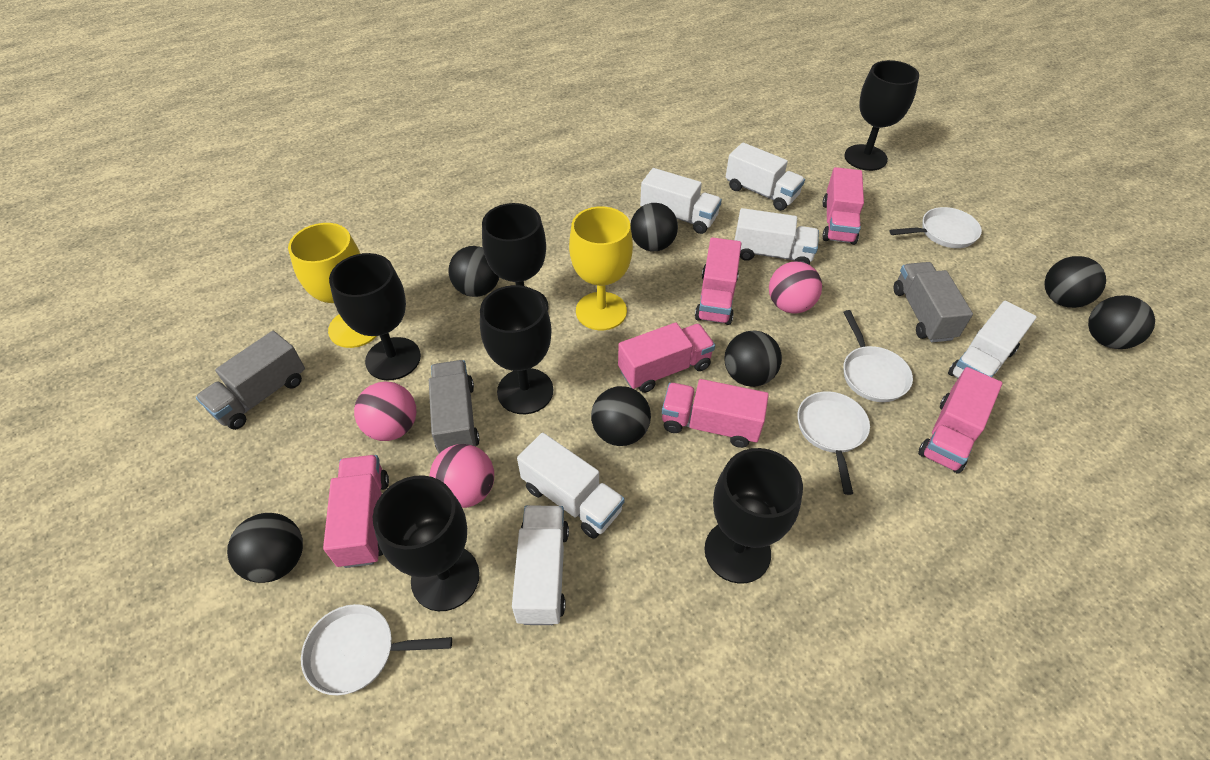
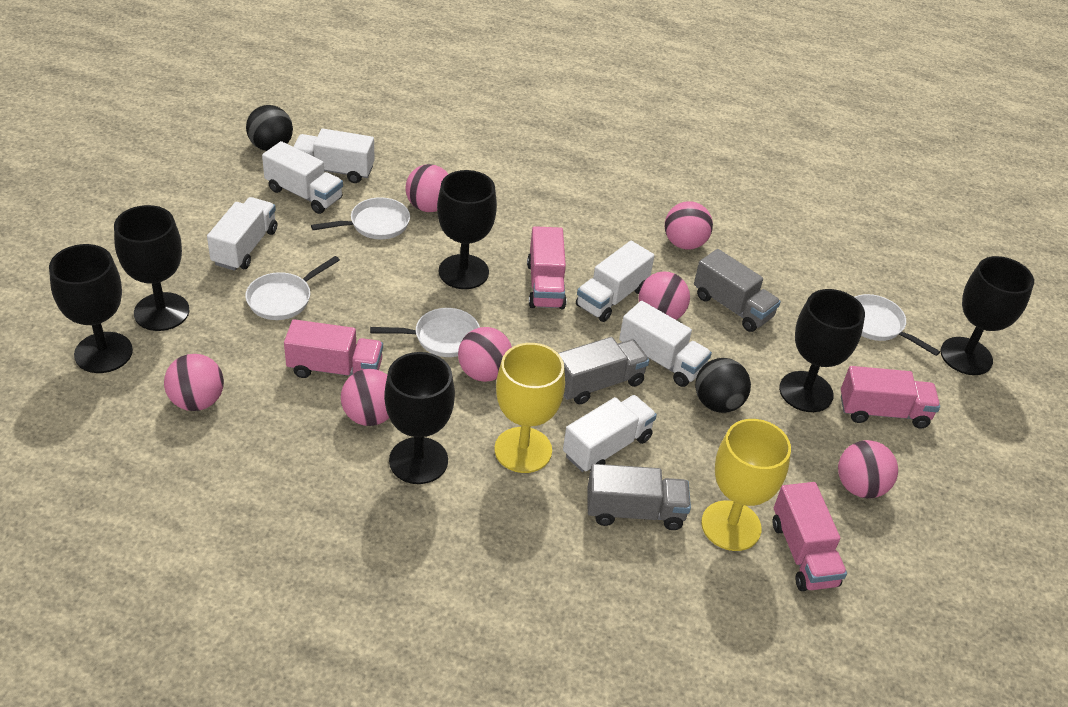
black ball: 7 -> 2
pink ball: 3 -> 7
pink truck: 6 -> 4

